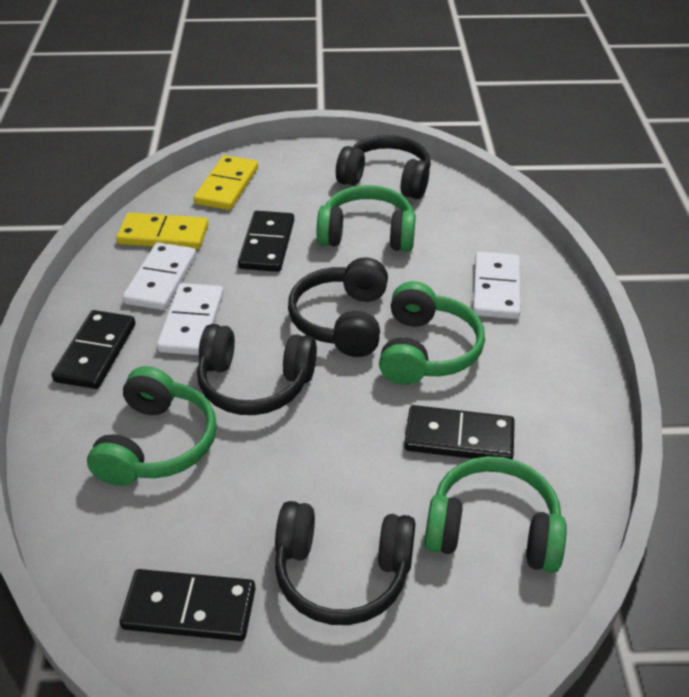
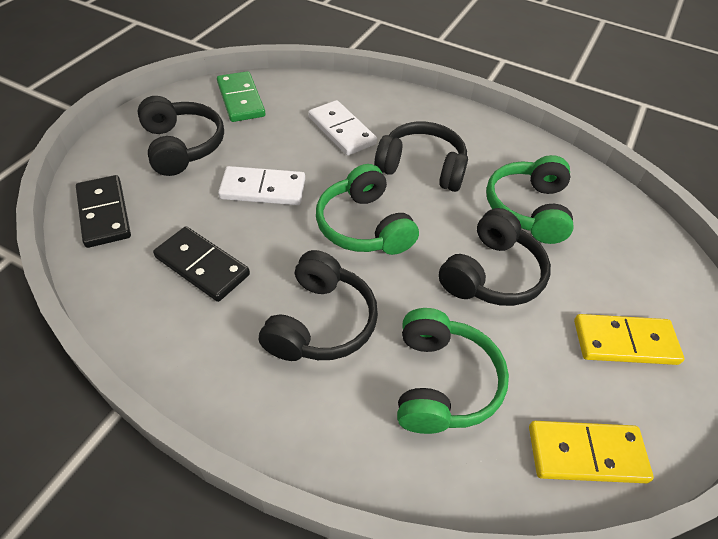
black domino: 4 -> 2
green domino: 0 -> 1
green headphones: 4 -> 3
white domino: 3 -> 2

